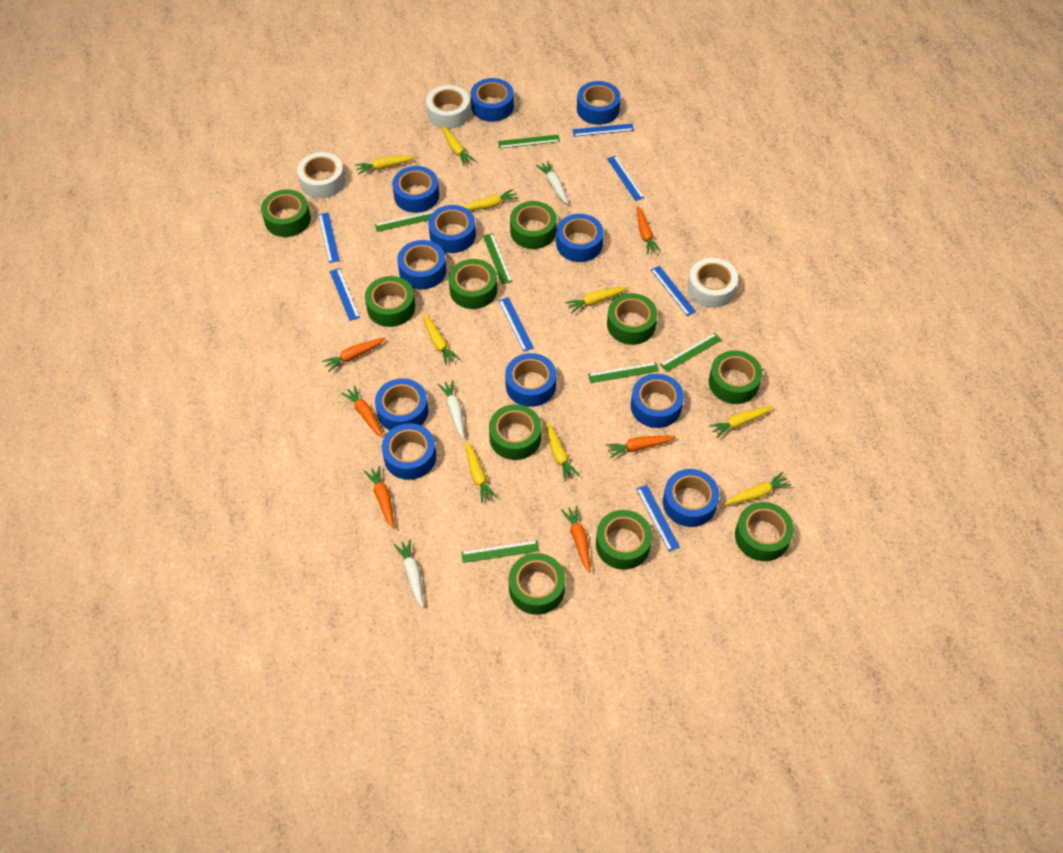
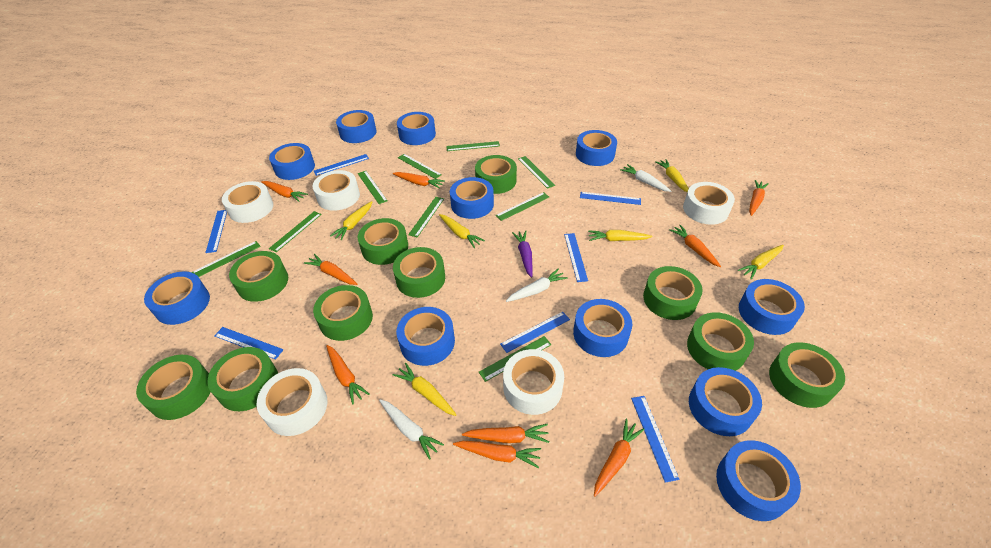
green ruler: 6 -> 9
orange carrot: 6 -> 9
purple carrot: 0 -> 1
white tape: 3 -> 5
yellow carrot: 9 -> 6

